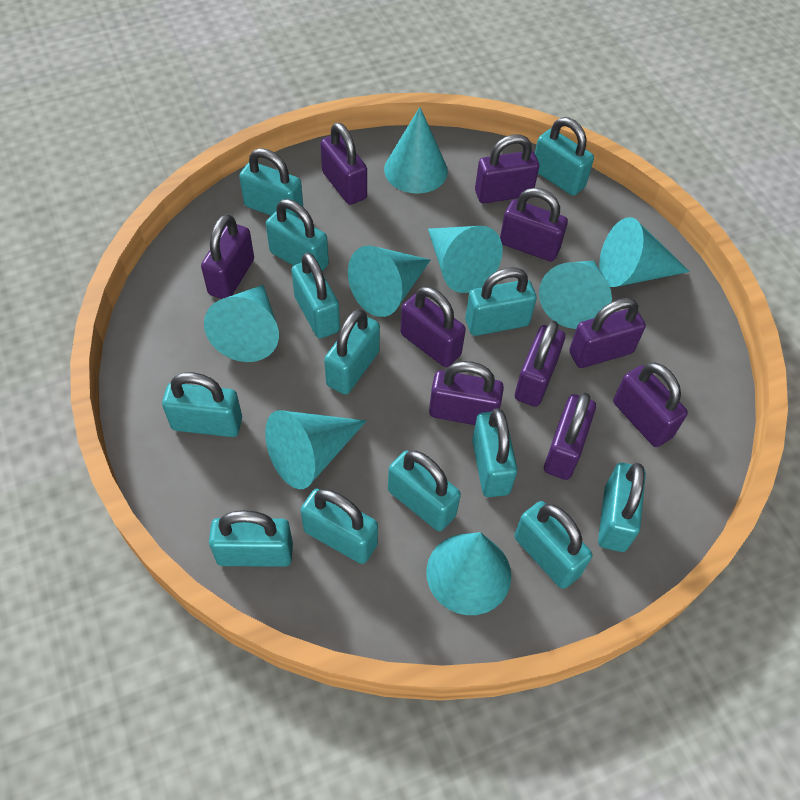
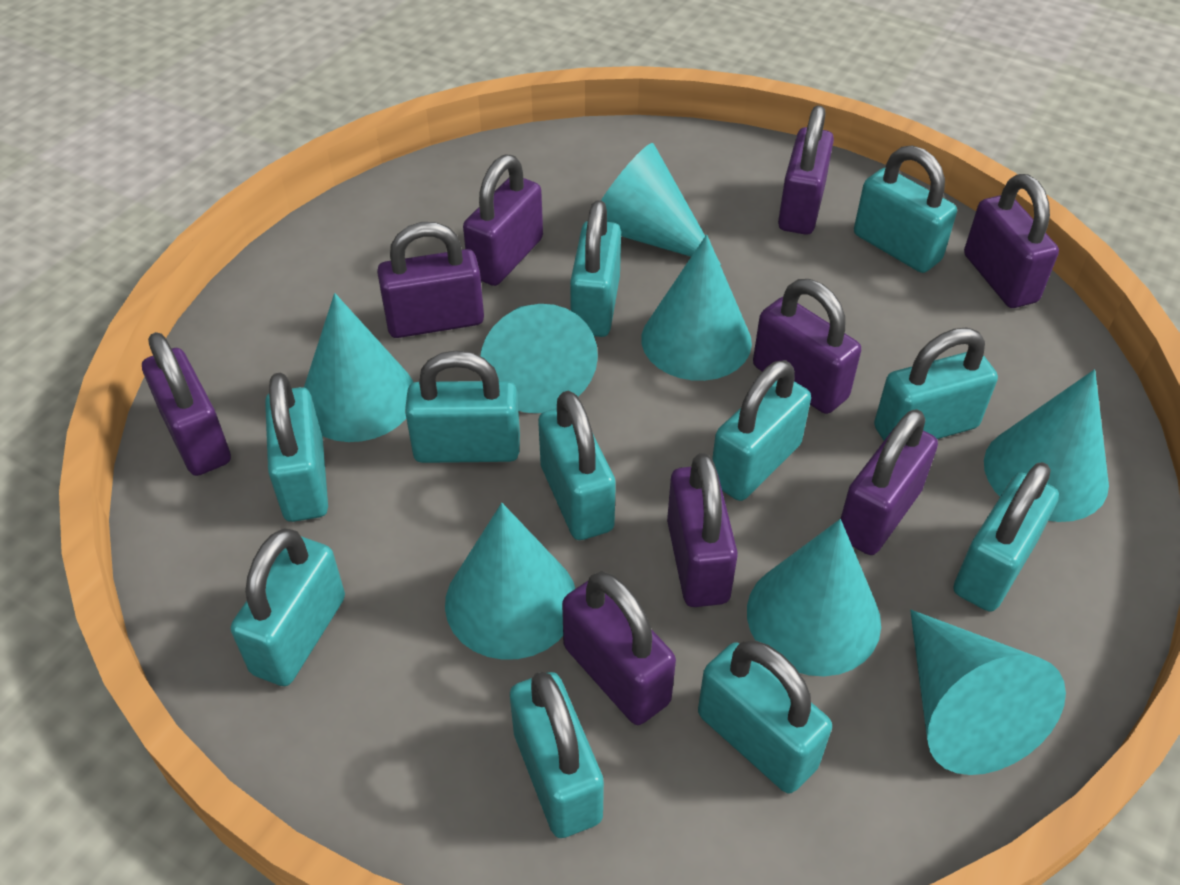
purple padlock: 10 -> 9
turquoise padlock: 13 -> 11

